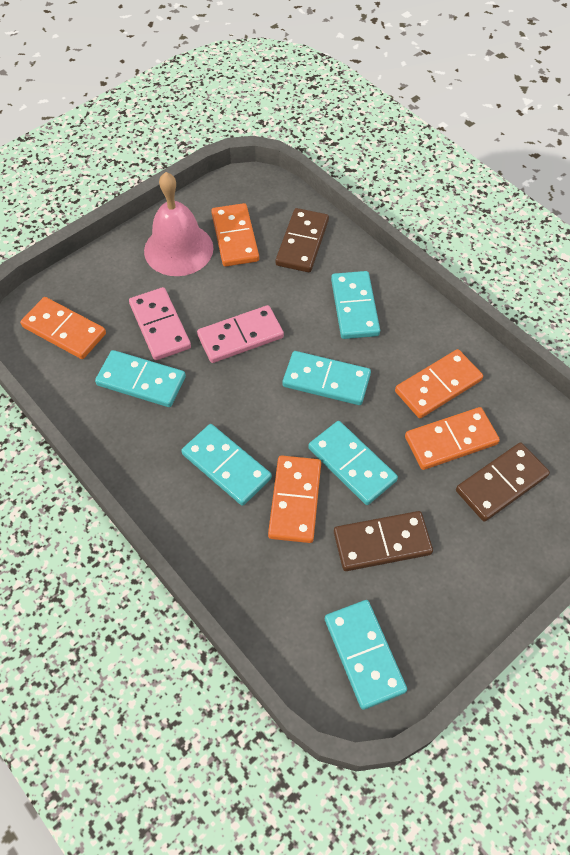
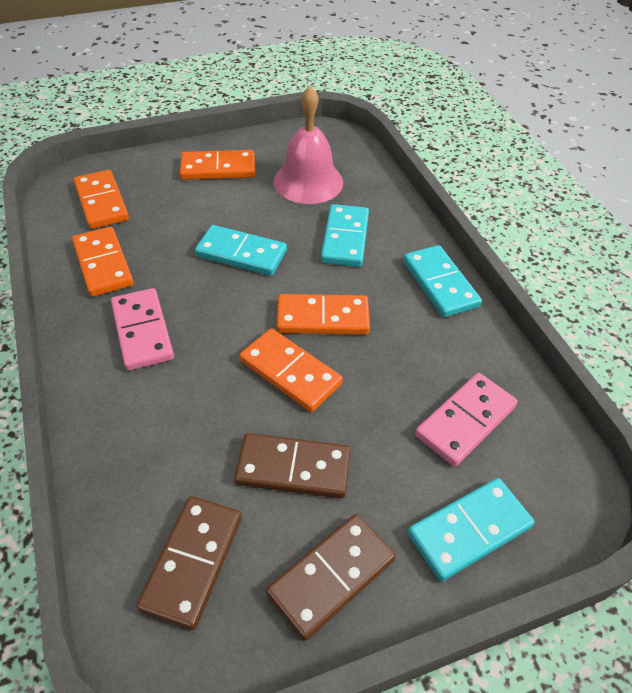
turquoise domino: 6 -> 4

